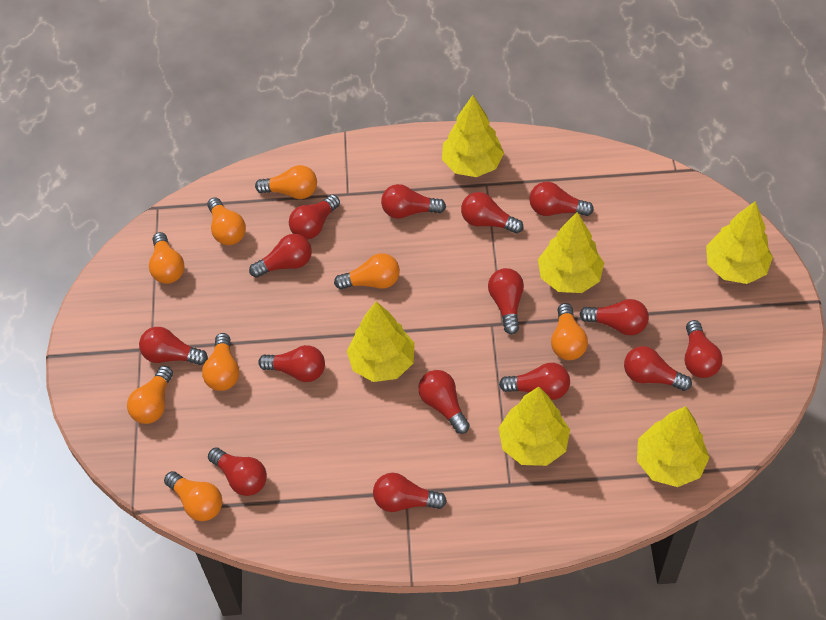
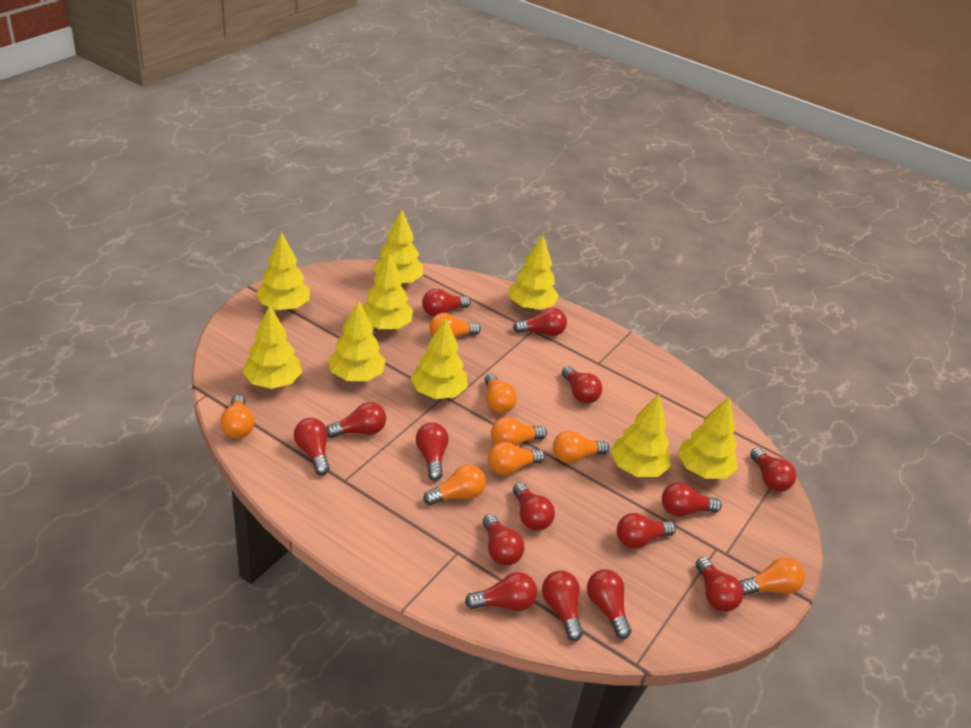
yellow tree: 6 -> 9

